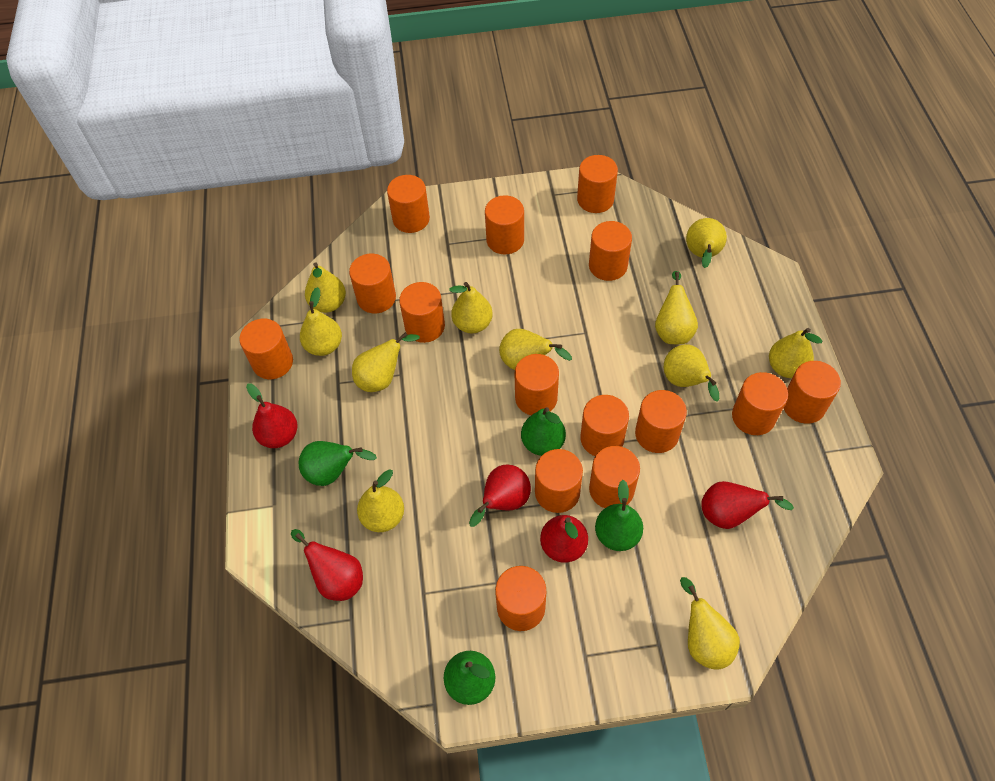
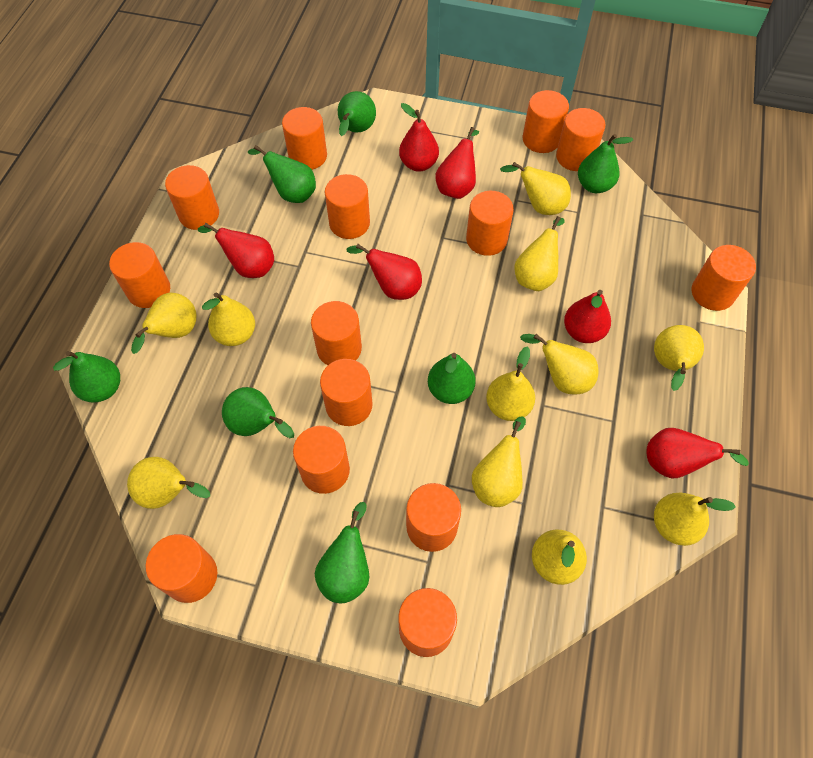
green pear: 4 -> 7
orange cylinder: 15 -> 14
red pear: 5 -> 6

